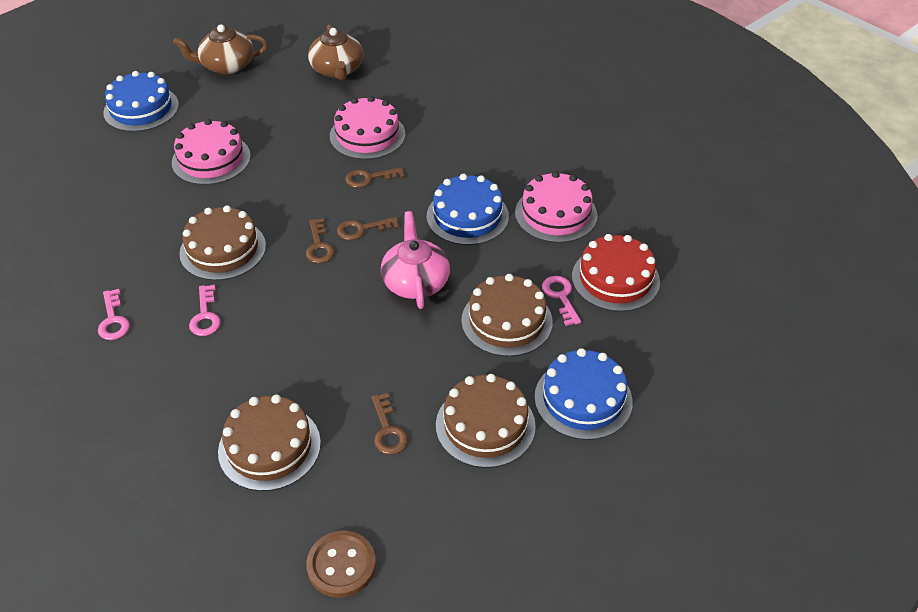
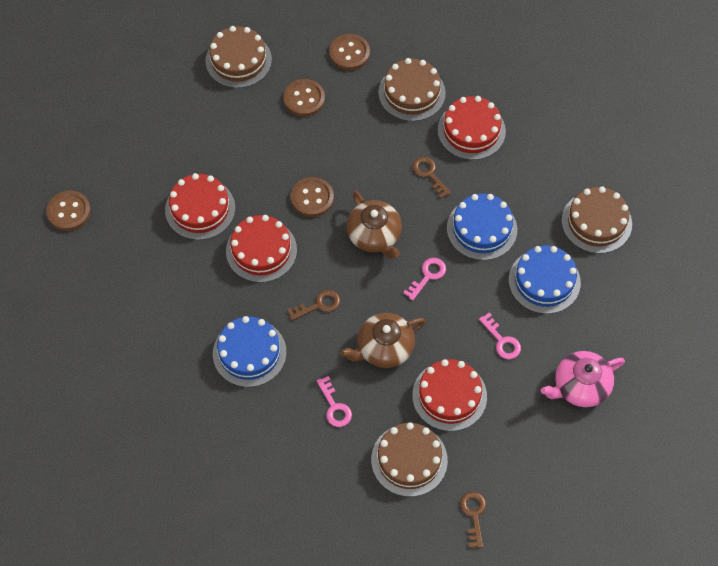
brown button: 1 -> 4
brown key: 4 -> 3
pink cake: 3 -> 0
red cake: 1 -> 4

